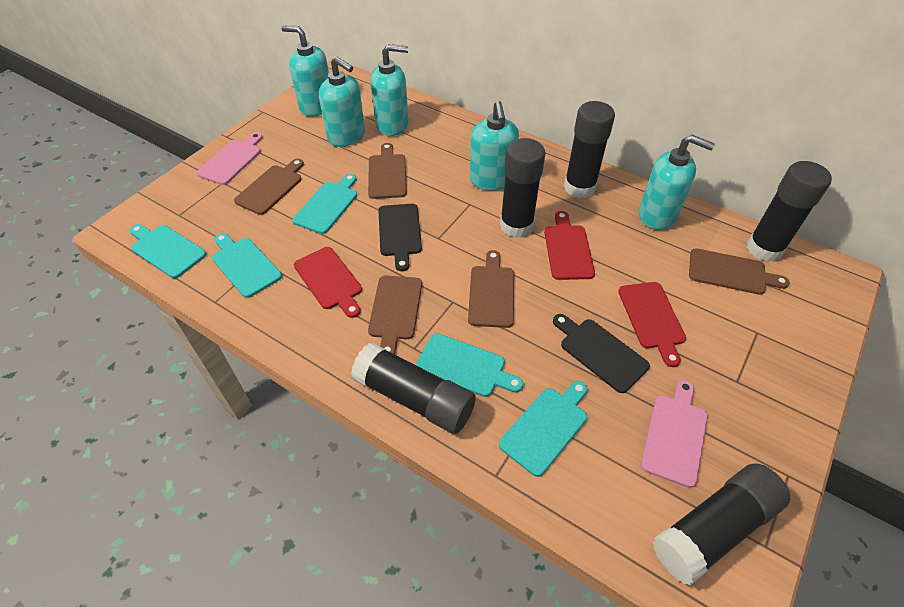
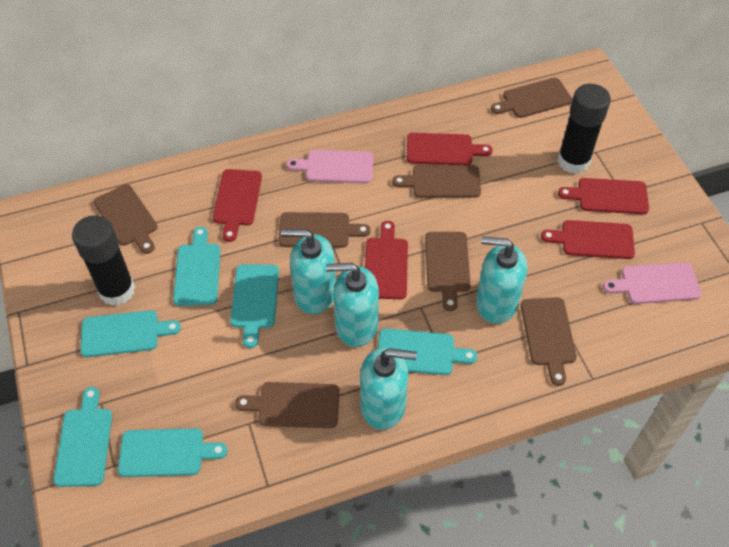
black cutting board: 2 -> 0
black glue stick: 5 -> 2
brown cutting board: 5 -> 7
red cutting board: 3 -> 5
turquoise cutting board: 5 -> 6
turquoise soap dispenser: 5 -> 4

